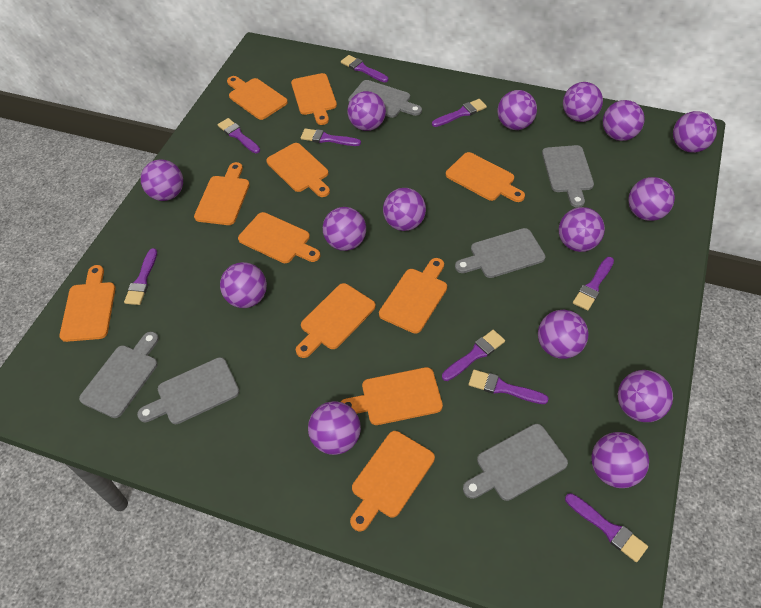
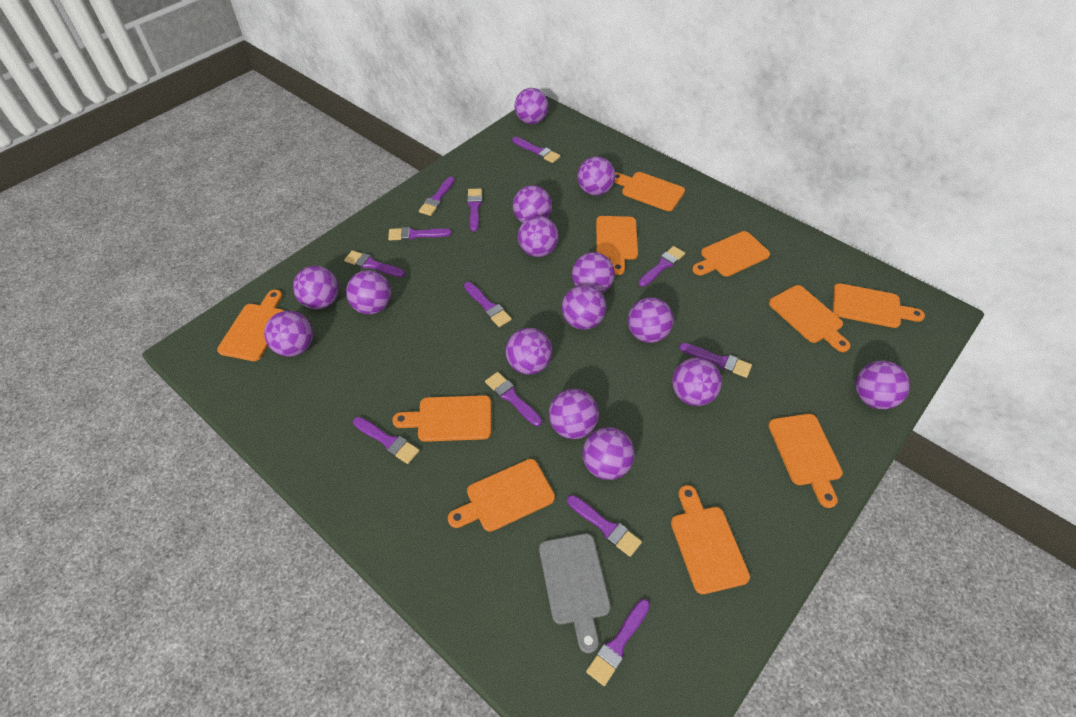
grey cutting board: 6 -> 1
orange cutting board: 11 -> 10
purple brush: 9 -> 12

